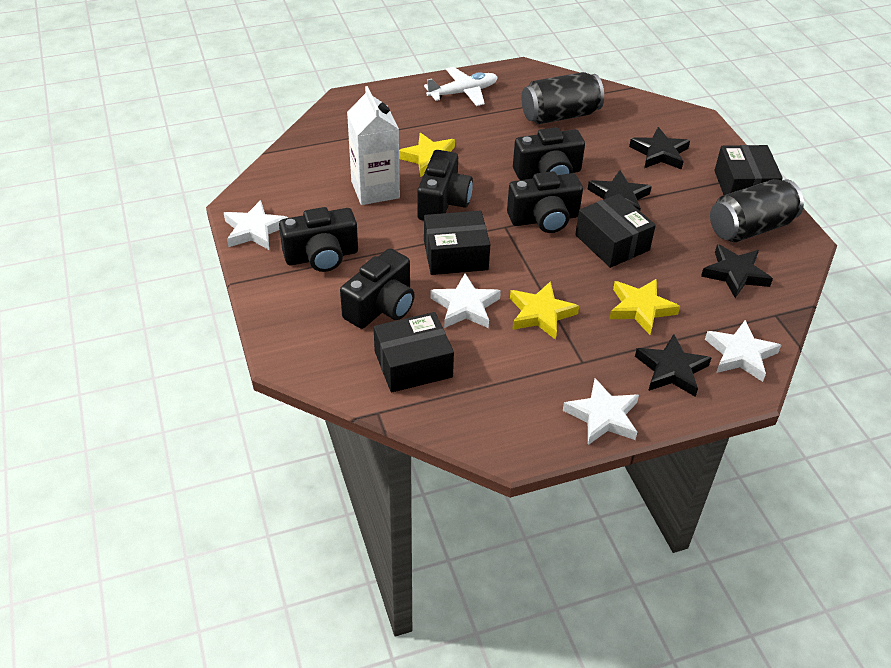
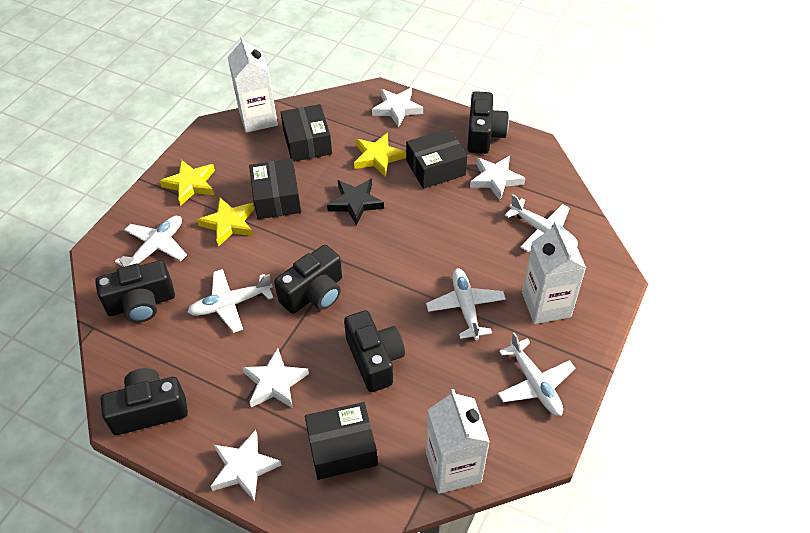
black can: 2 -> 0
black star: 4 -> 1
white carton: 1 -> 3
white plane: 1 -> 5

